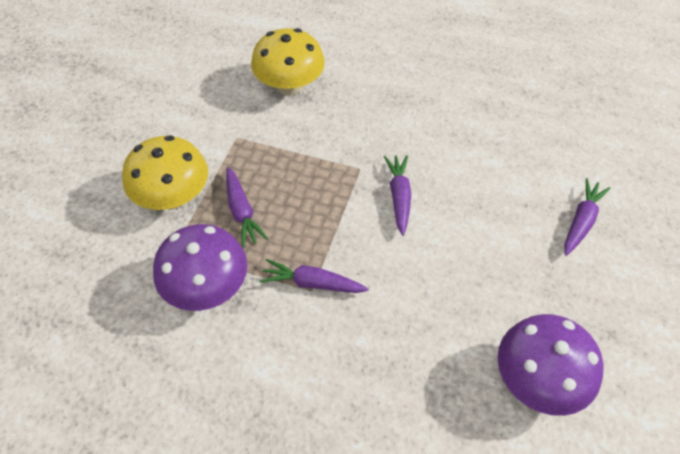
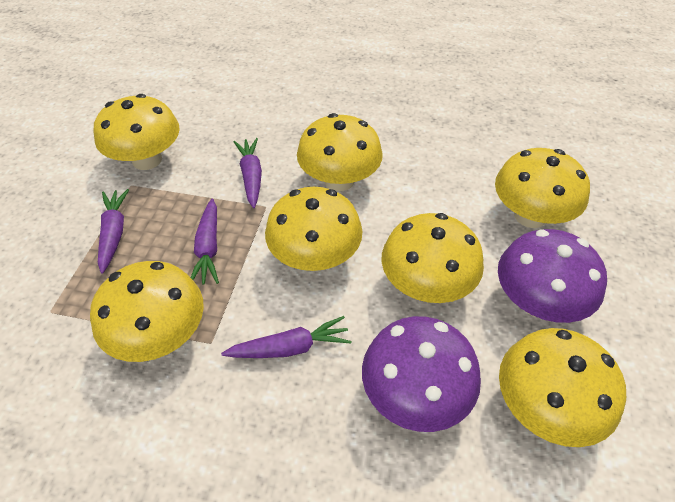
yellow mushroom: 2 -> 7

